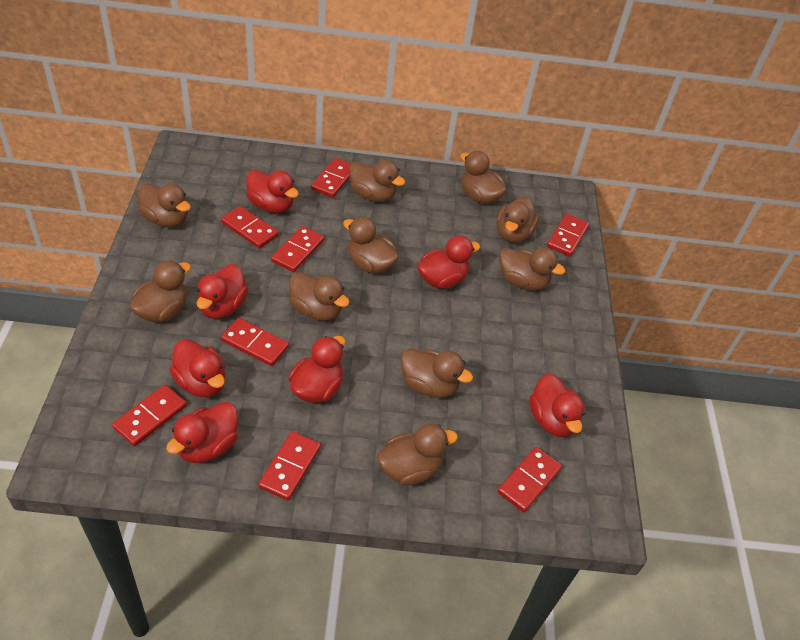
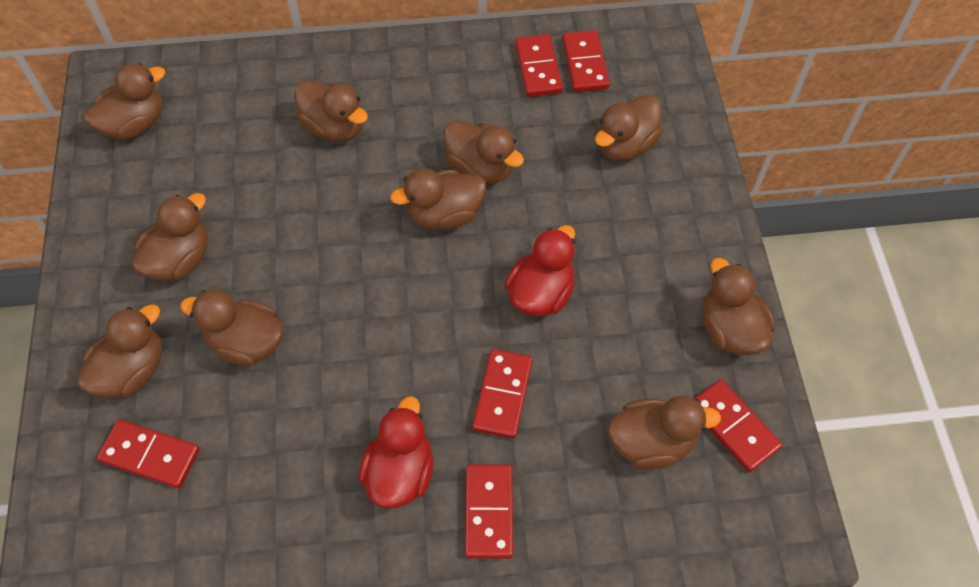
red domino: 8 -> 6
red duck: 7 -> 2

